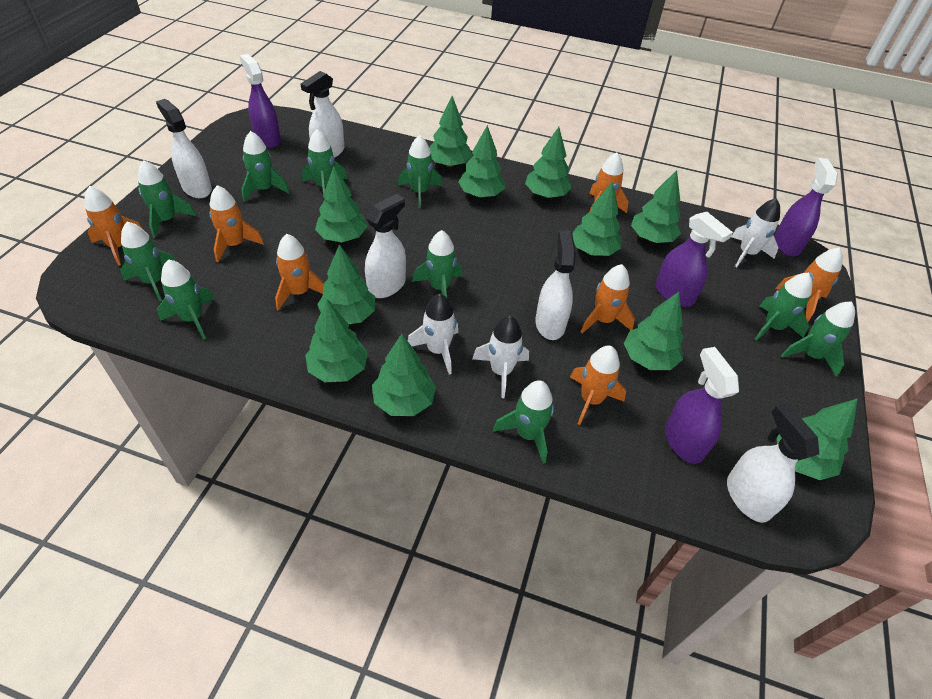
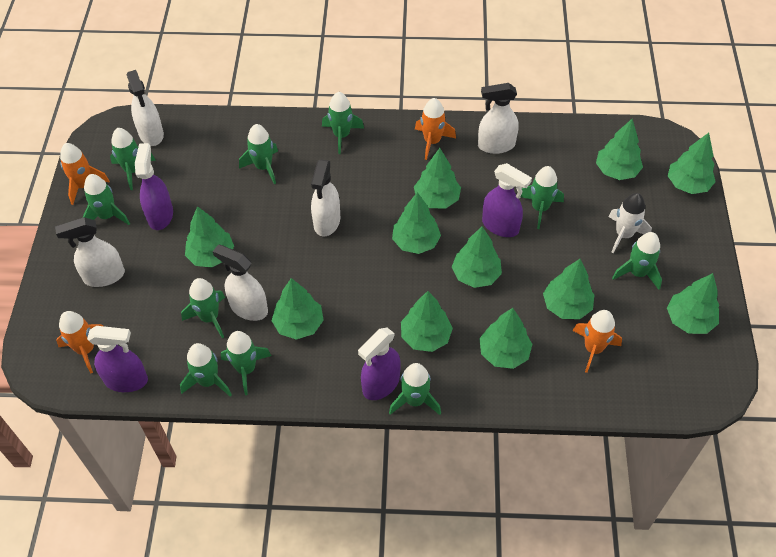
orange rocket: 7 -> 4
white rocket: 3 -> 1

